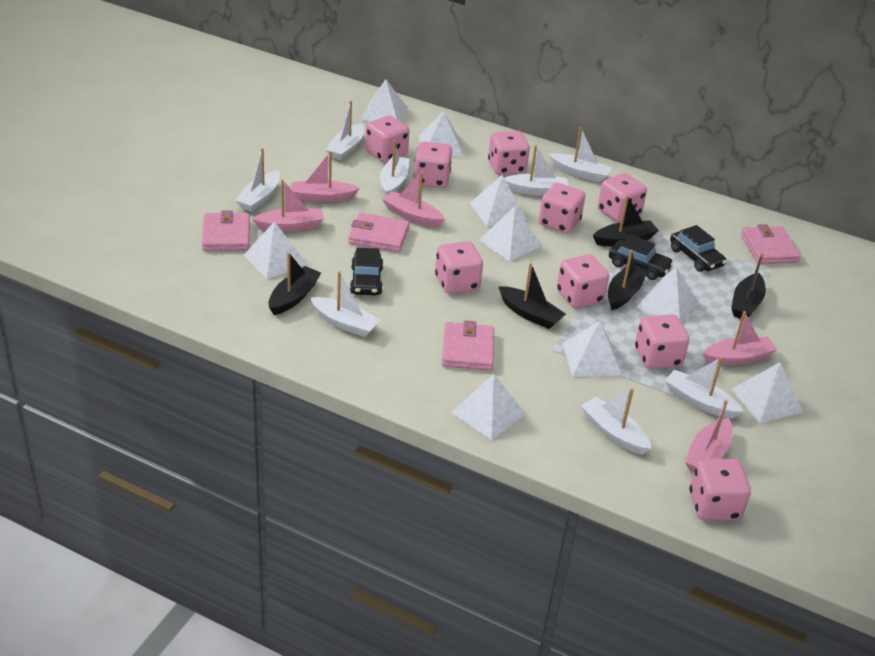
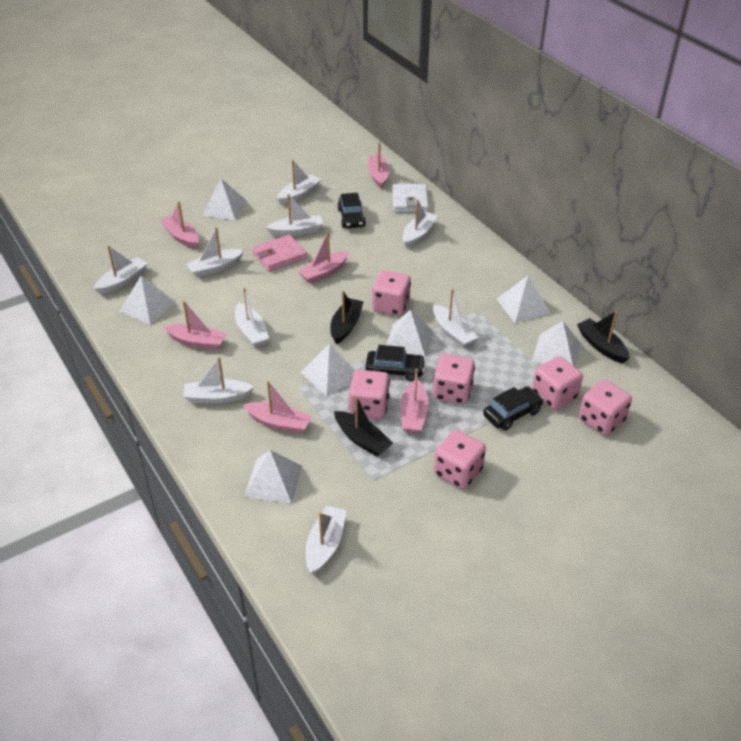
black boat: 5 -> 3
pink boat: 5 -> 6
pink dice: 9 -> 6
pink wallet: 4 -> 1
white boat: 8 -> 9
white pyramid: 9 -> 7
white wallet: 0 -> 1

